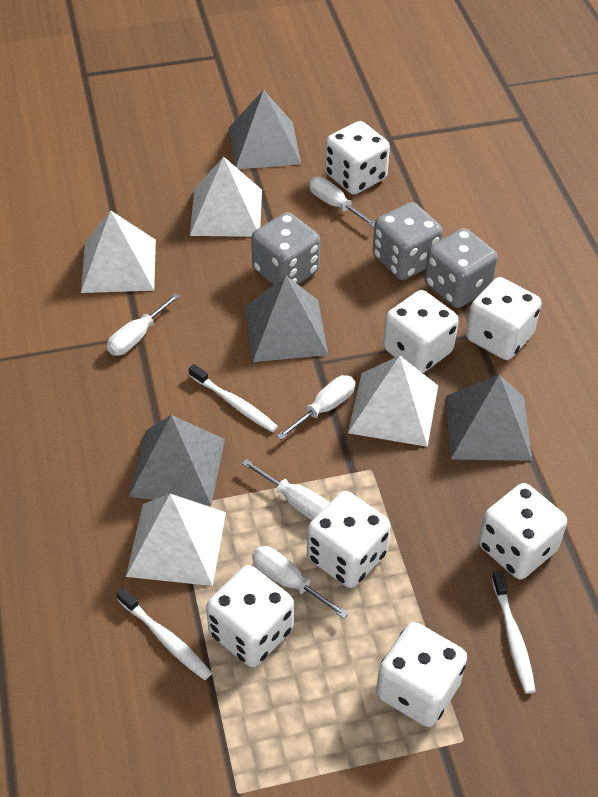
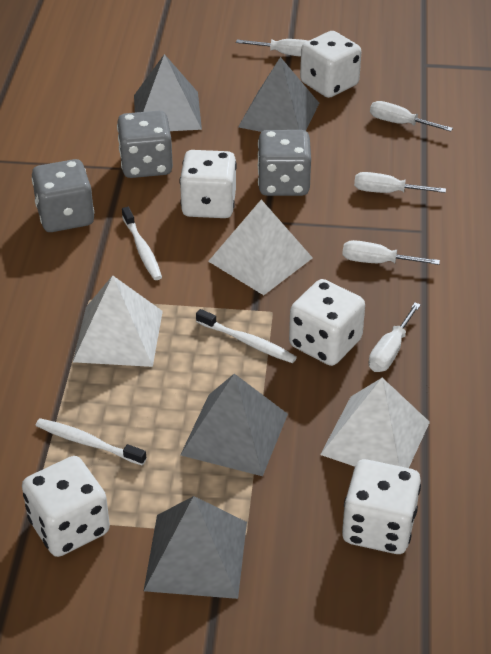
white dice: 7 -> 5
white pyramid: 4 -> 3

